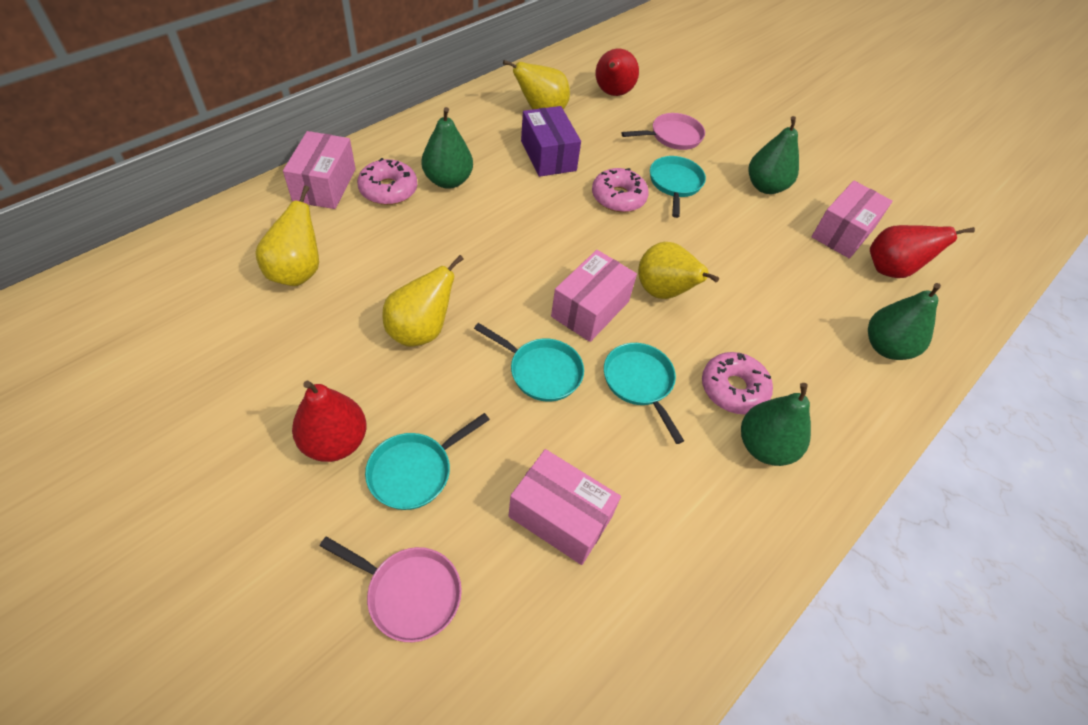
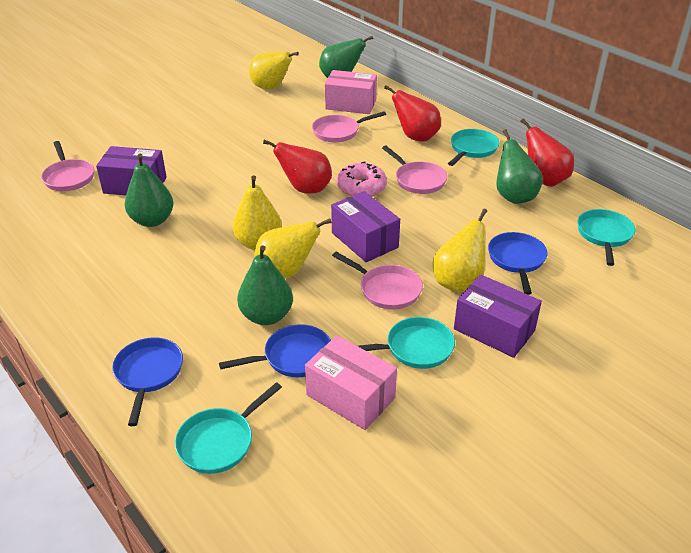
blue pan: 0 -> 3
pink box: 4 -> 2
pink donut: 3 -> 1
pink pan: 2 -> 4
purple box: 1 -> 3

